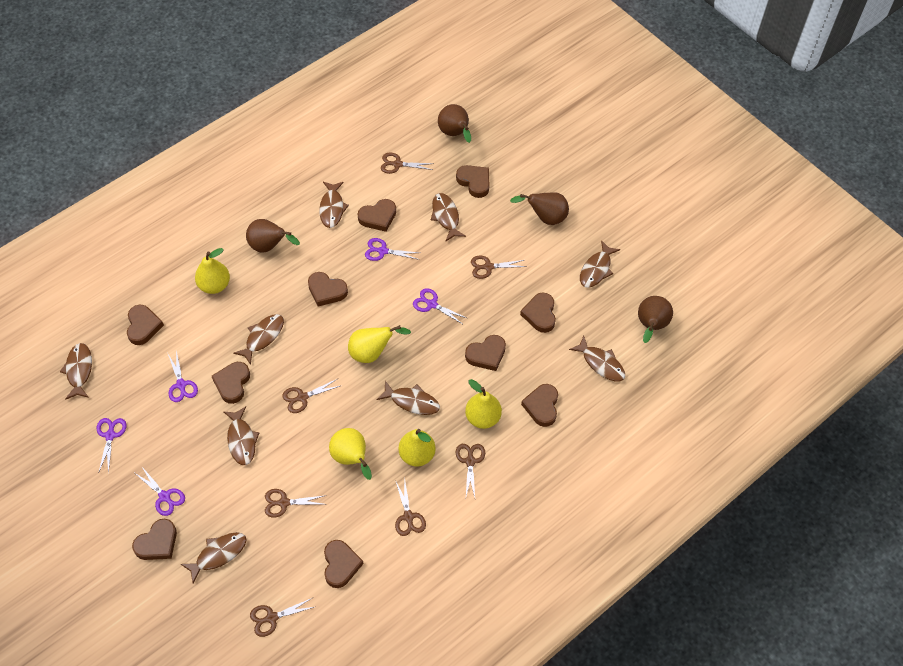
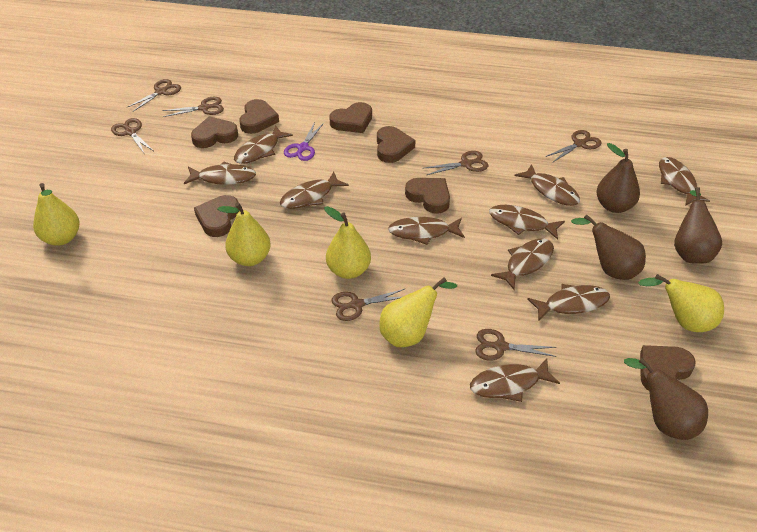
brown fish: 9 -> 10
brown heart: 10 -> 7
purple scissors: 5 -> 1

